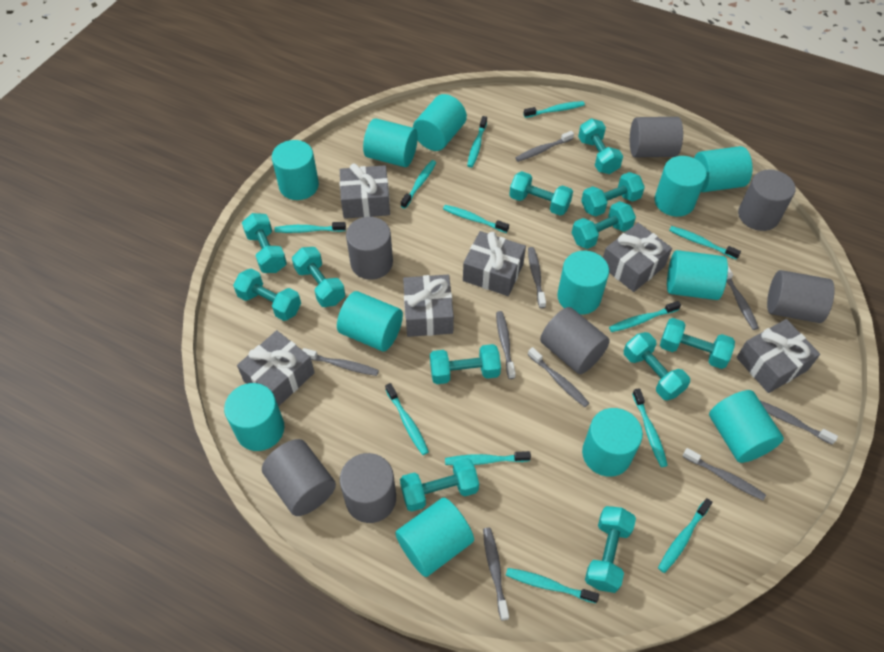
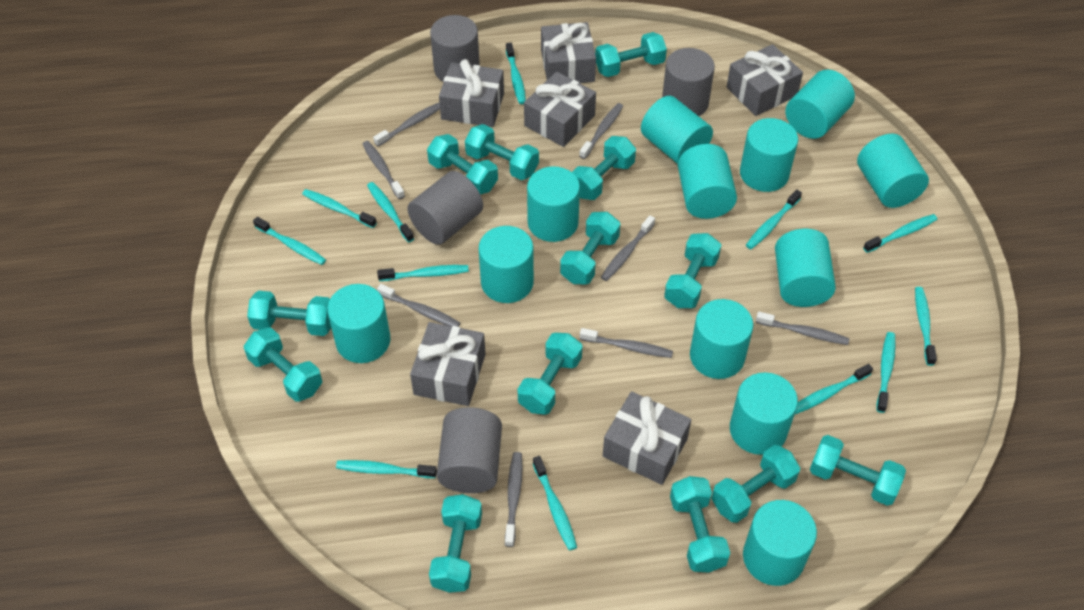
grey cylinder: 7 -> 4
grey toothbrush: 9 -> 8
turquoise dumbbell: 12 -> 13

